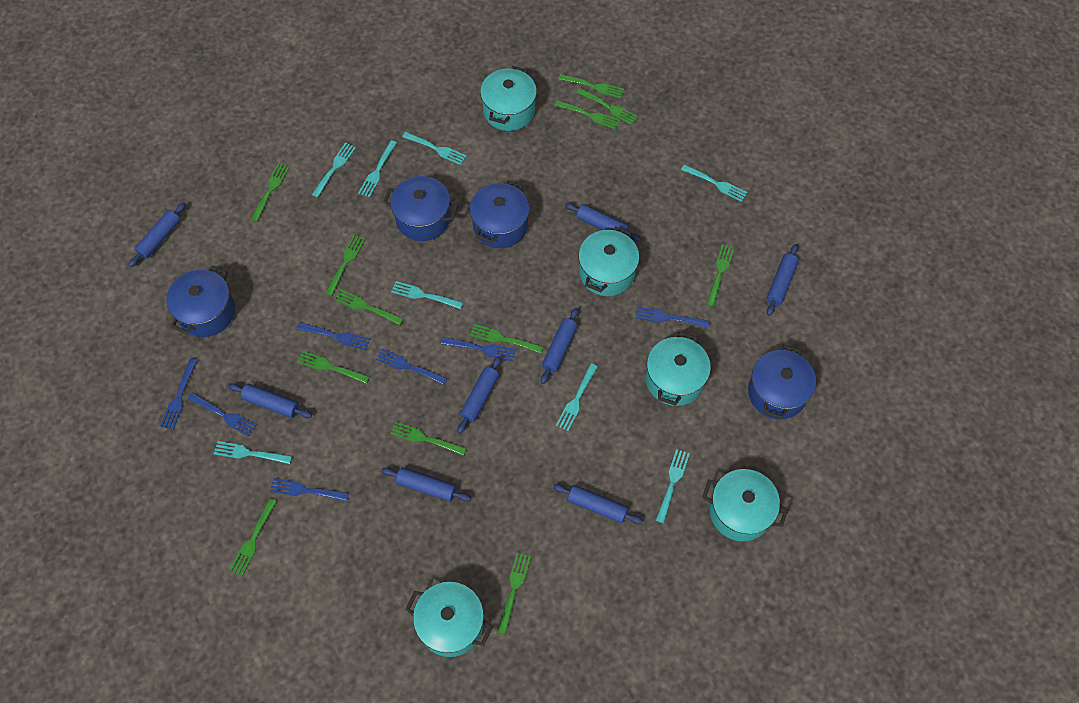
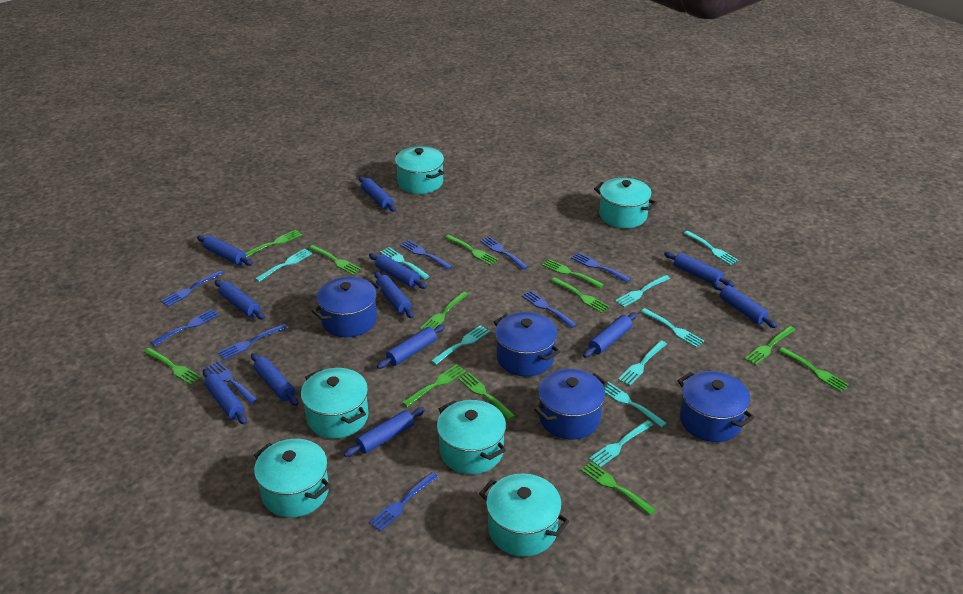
blue fork: 7 -> 9
blue rolling pin: 8 -> 12
turquoise fork: 8 -> 9
turquoise pot: 5 -> 6

